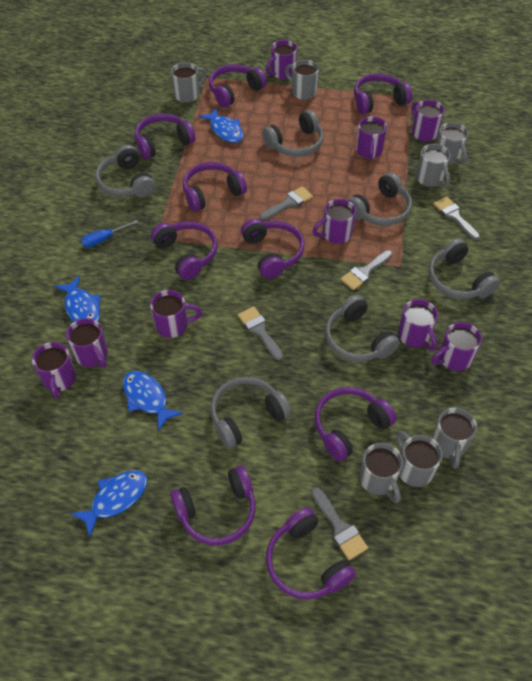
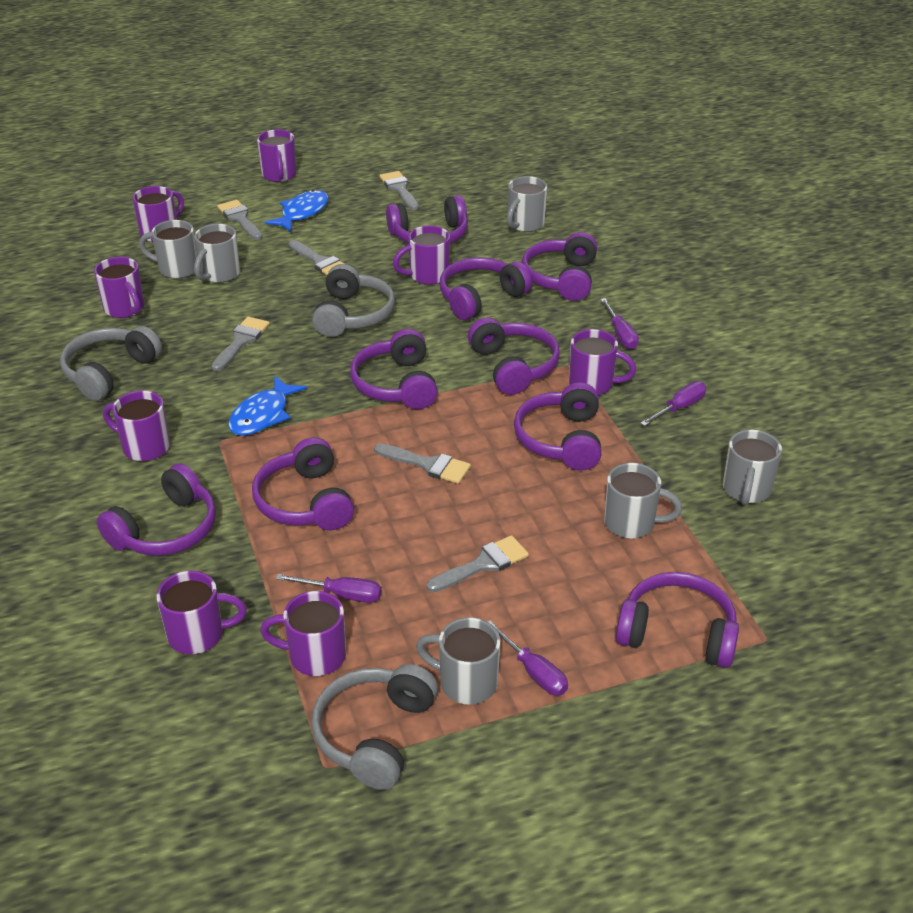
blue fish: 4 -> 2
blue screwdriver: 1 -> 0
grey brush: 5 -> 6
grey headphones: 6 -> 3
grey mug: 7 -> 6
purple mug: 9 -> 8
purple screwdriver: 0 -> 4

